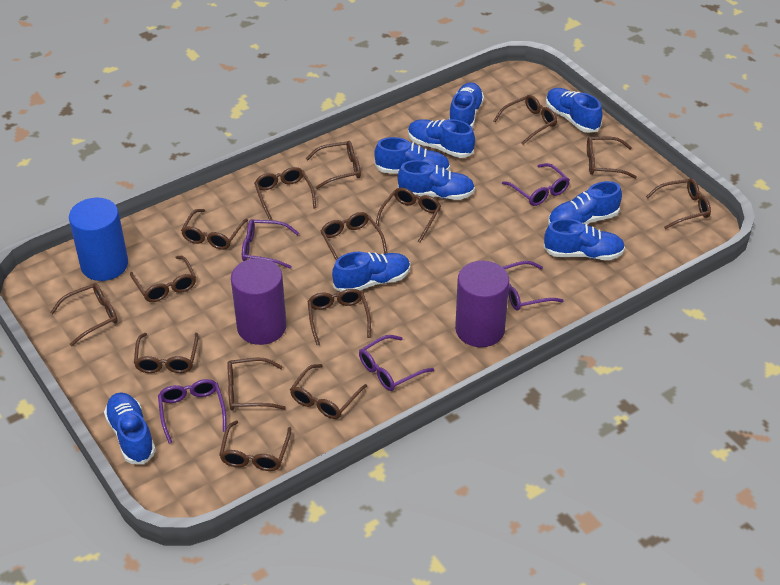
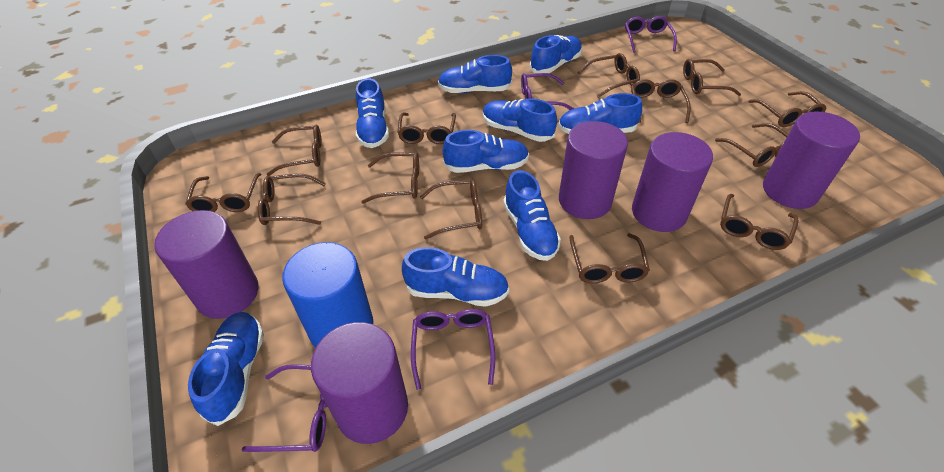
brown glasses: 15 -> 13
purple cylinder: 2 -> 5
purple glasses: 5 -> 4

